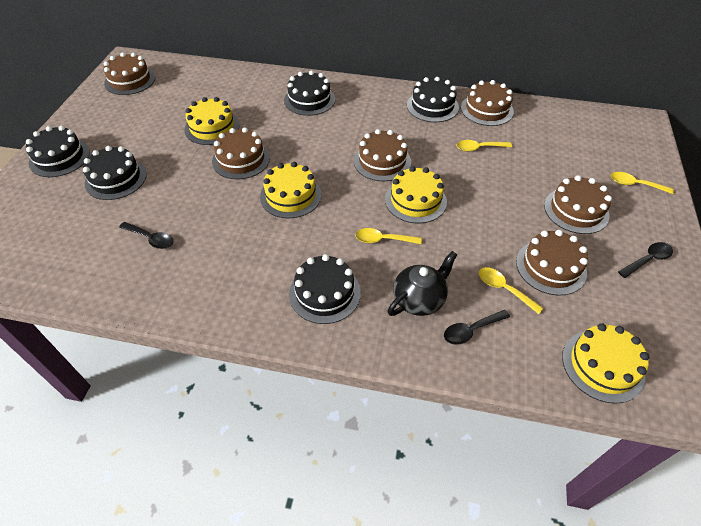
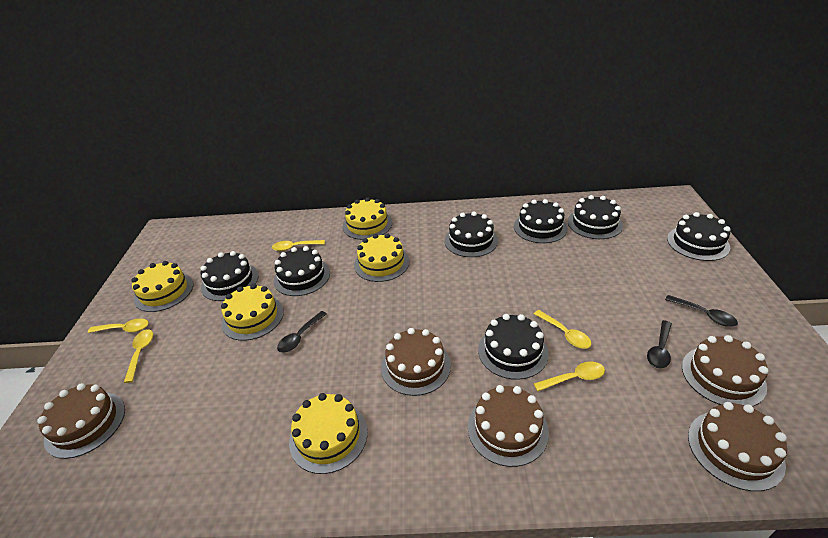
black cake: 5 -> 7
black teapot: 1 -> 0
brown cake: 6 -> 5
yellow cake: 4 -> 5
yellow spoon: 4 -> 5

